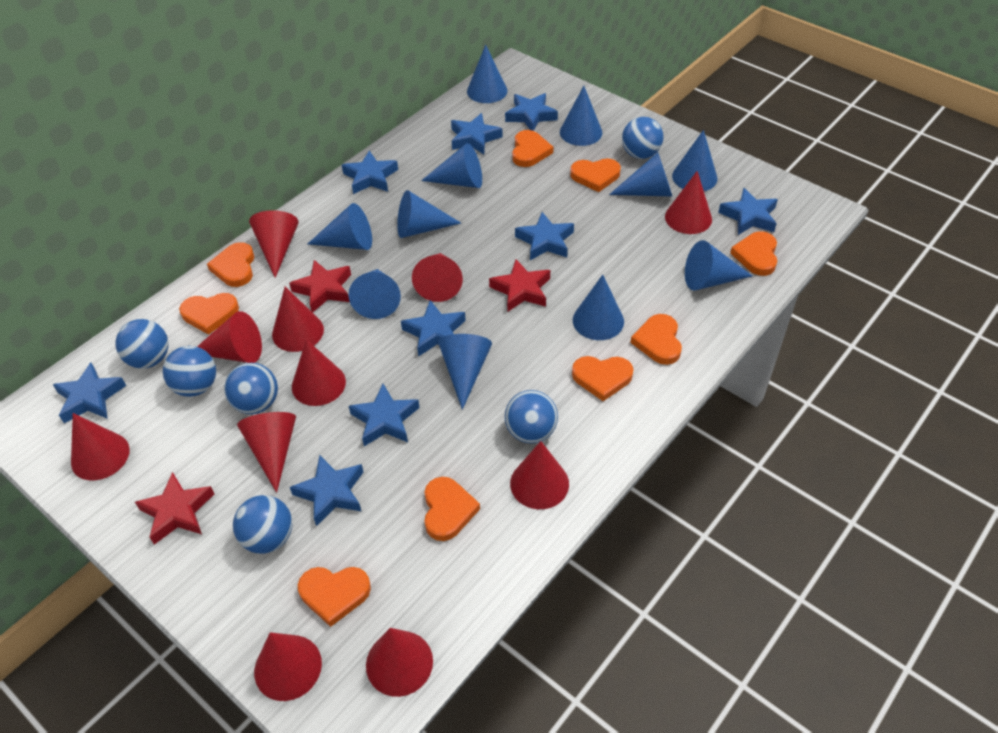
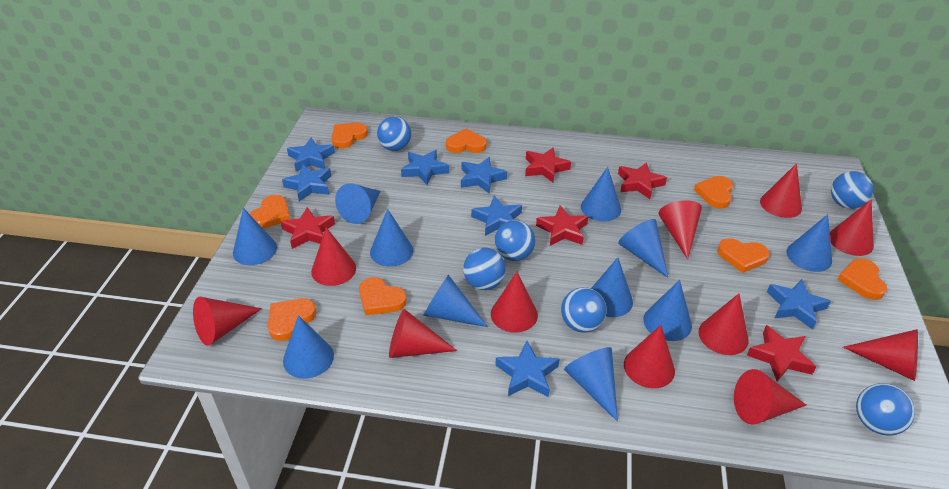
blue star: 9 -> 7
orange heart: 9 -> 8
red star: 3 -> 5

